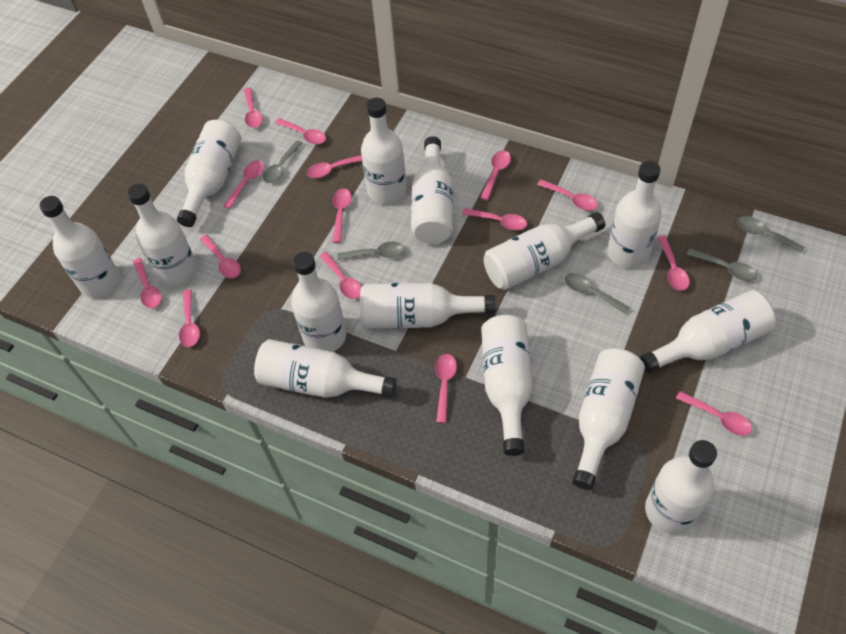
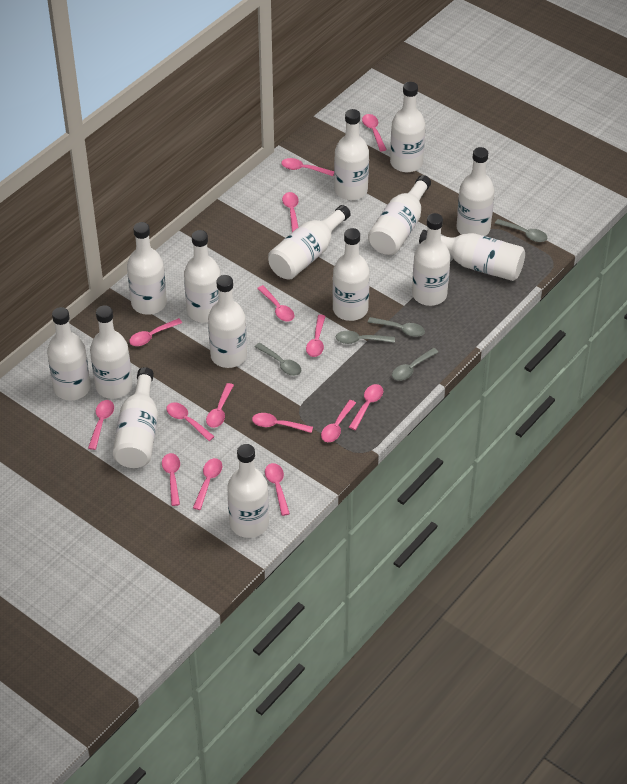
white bottle: 14 -> 15

